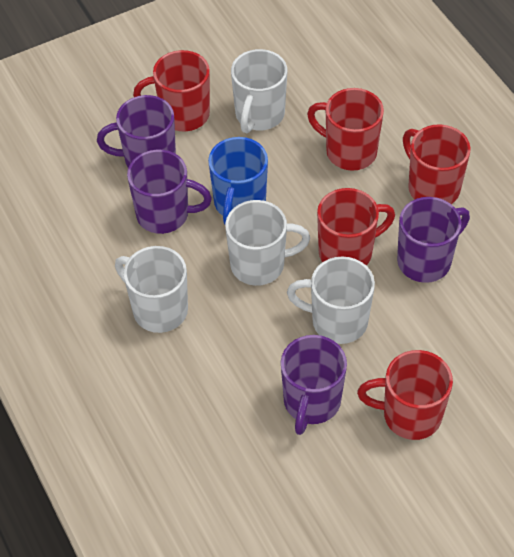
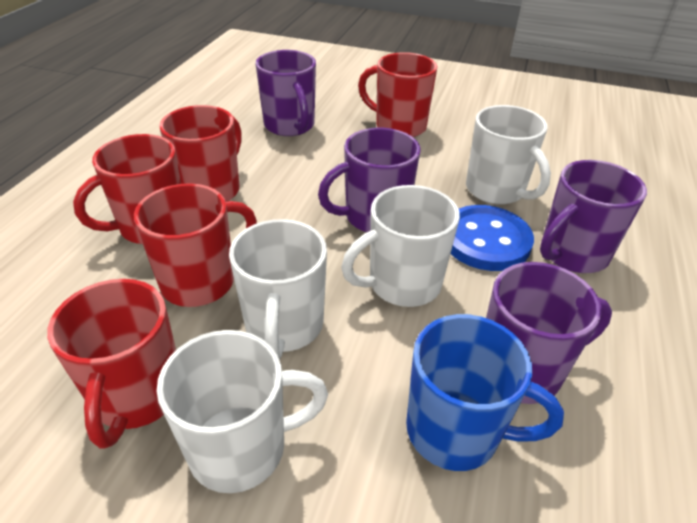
blue button: 0 -> 1

